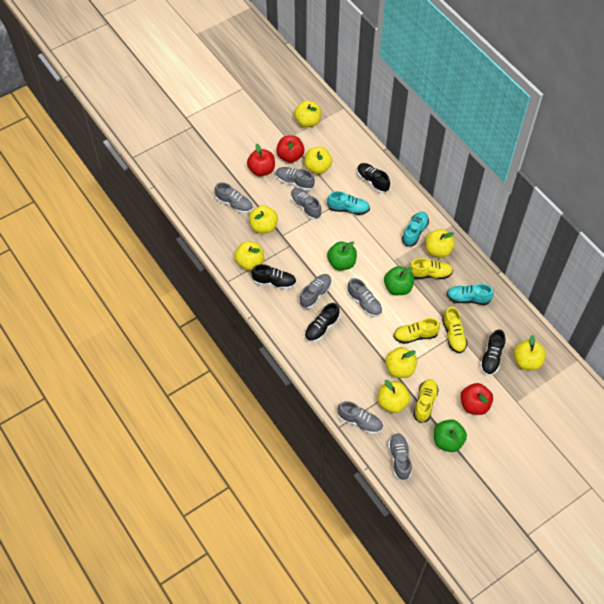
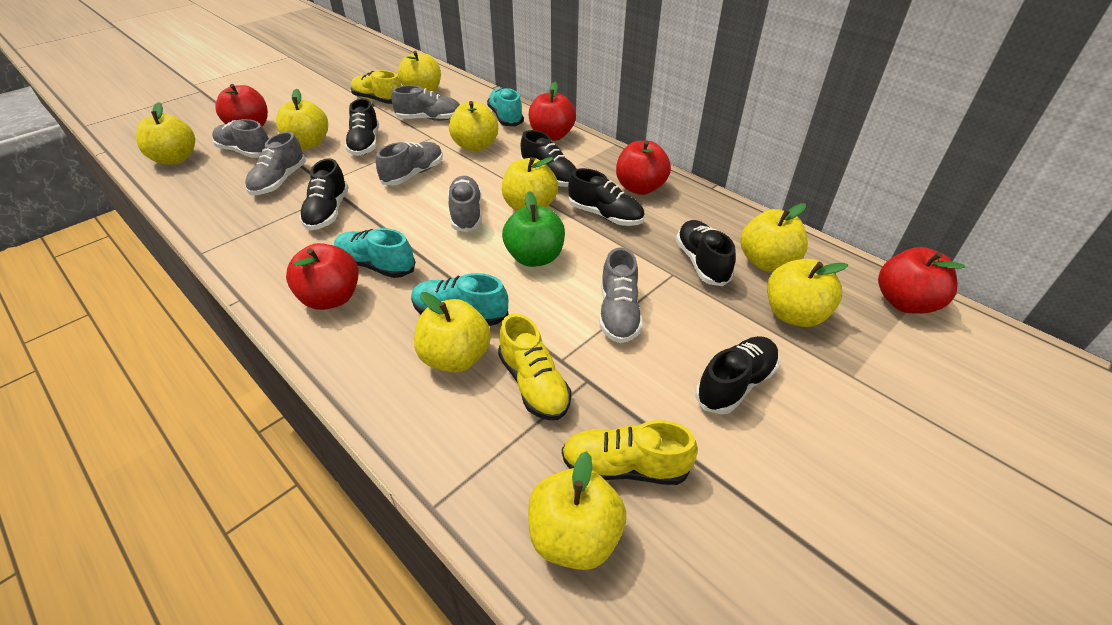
black shoe: 4 -> 6
green apple: 3 -> 1
grey shoe: 7 -> 6
red apple: 3 -> 5
yellow apple: 8 -> 9
yellow shoe: 4 -> 3

